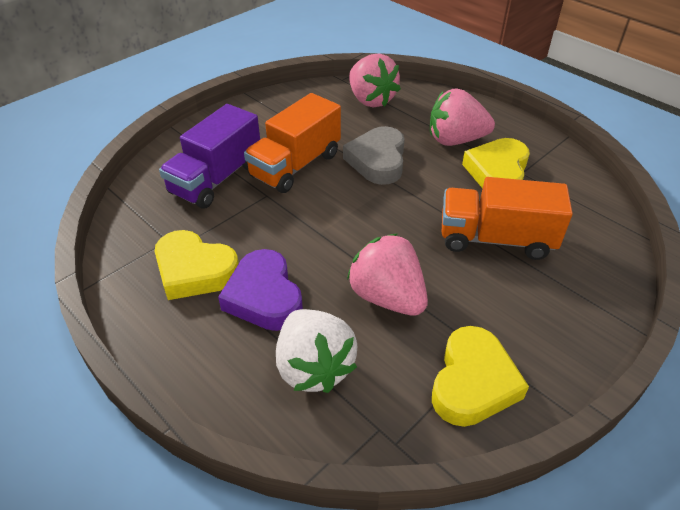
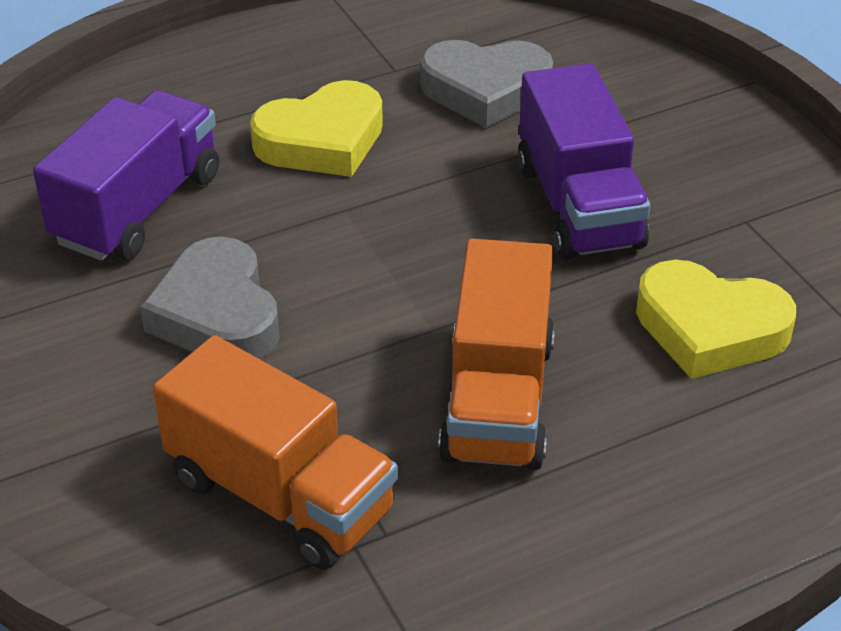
grey heart: 1 -> 2
pink strawberry: 3 -> 0
purple heart: 1 -> 0
purple truck: 1 -> 2
white strawberry: 1 -> 0
yellow heart: 3 -> 2

